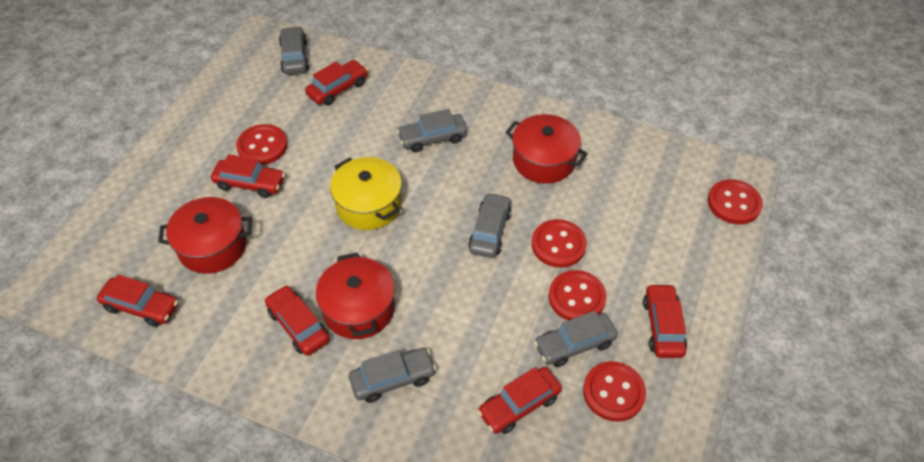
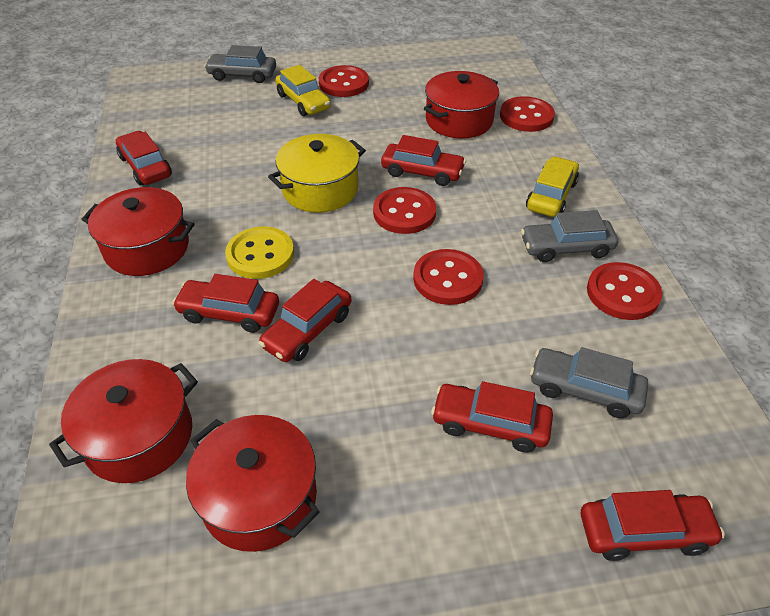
grey car: 5 -> 3
red pot: 3 -> 4
yellow button: 0 -> 1
yellow car: 0 -> 2

